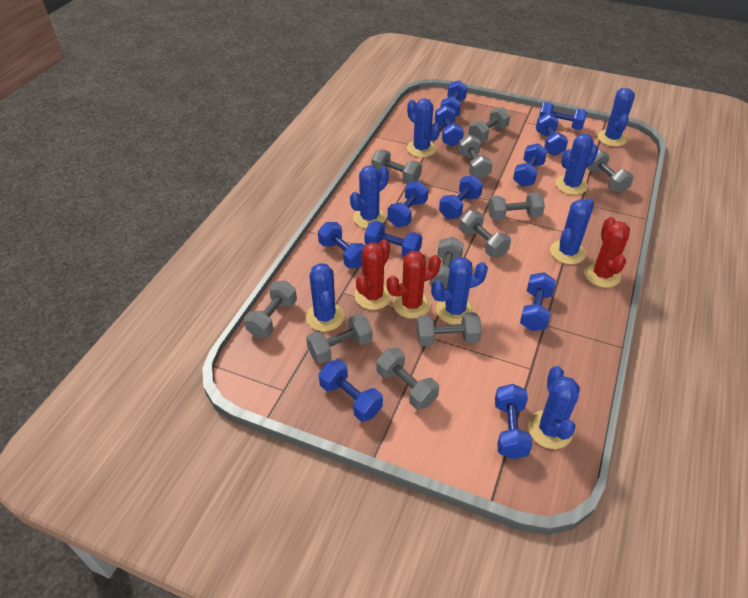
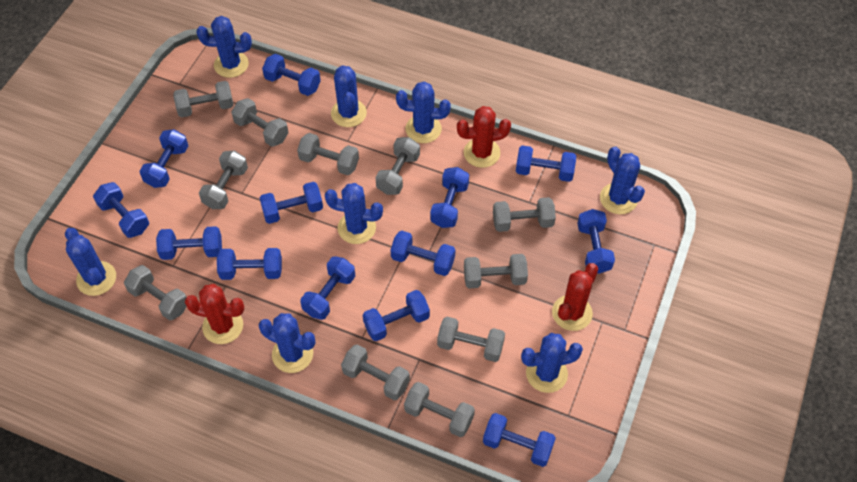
blue dumbbell: 12 -> 13

